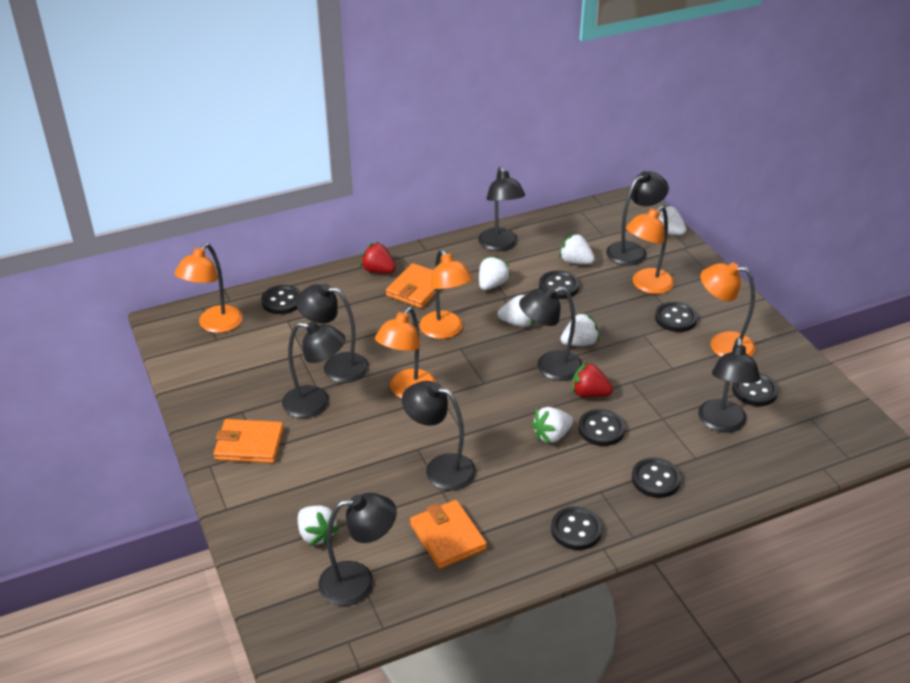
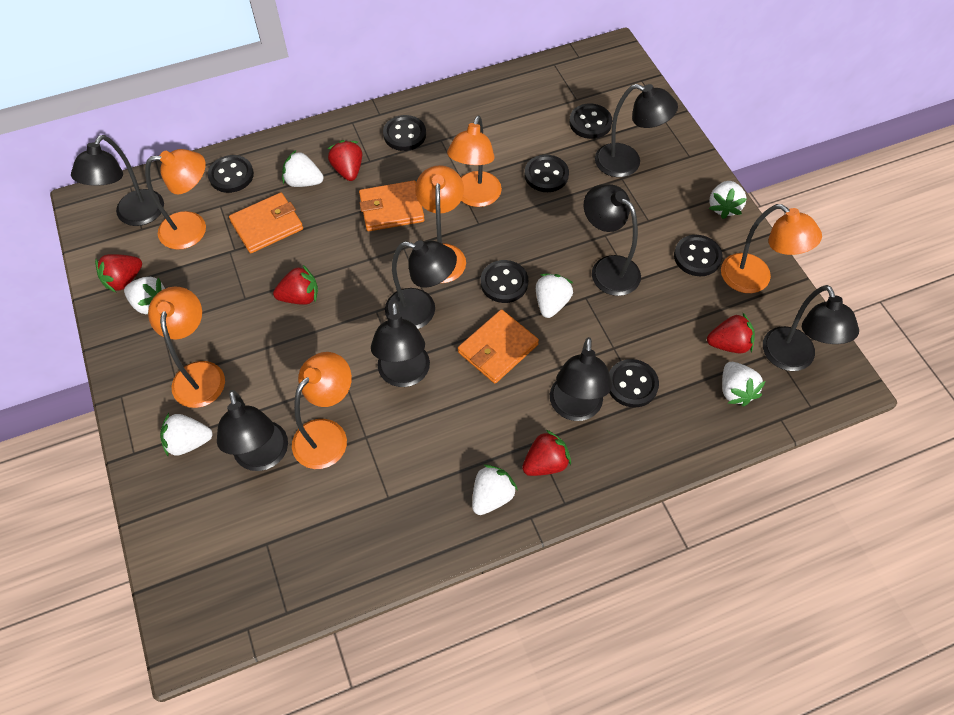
orange lamp: 5 -> 6
red strawberry: 2 -> 5

